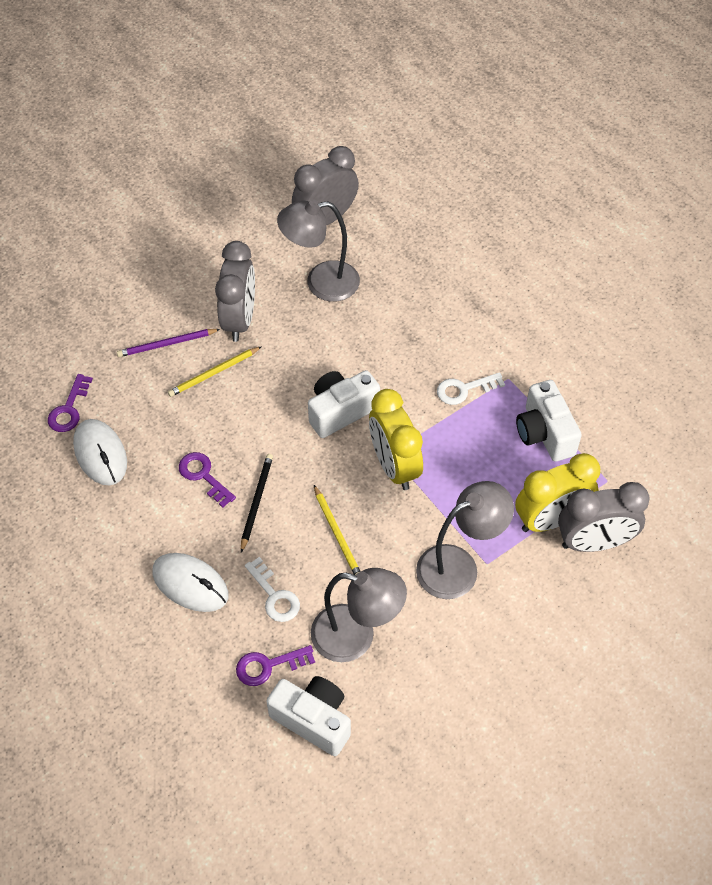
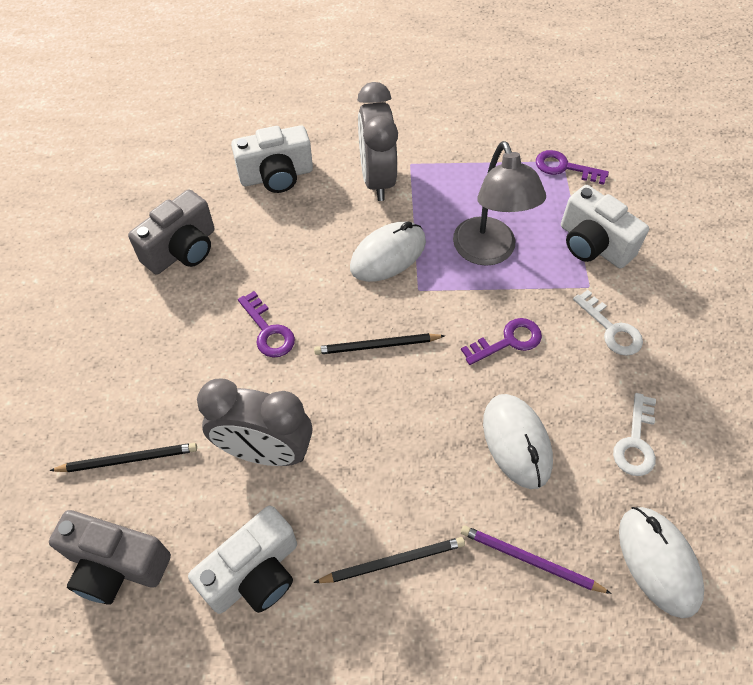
black pencil: 1 -> 3
grey camera: 0 -> 2
grey clock: 3 -> 2
grey lamp: 3 -> 1
white mouse: 2 -> 3
yellow clock: 2 -> 0
yellow pencil: 2 -> 0

